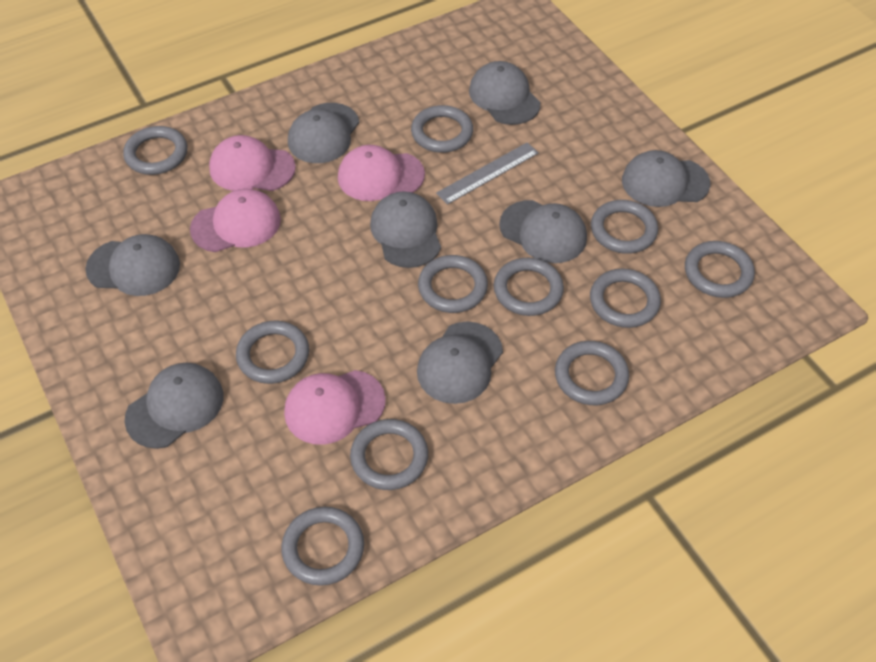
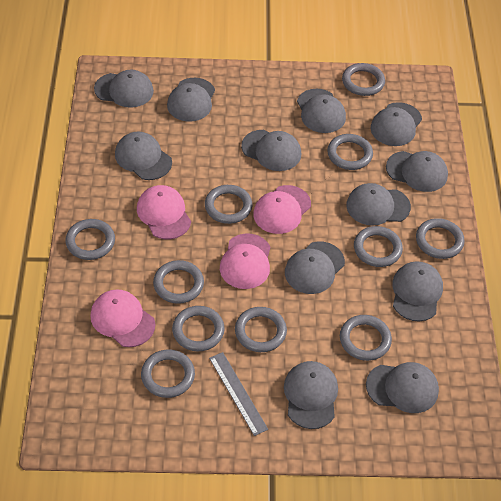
grey cap: 8 -> 12

